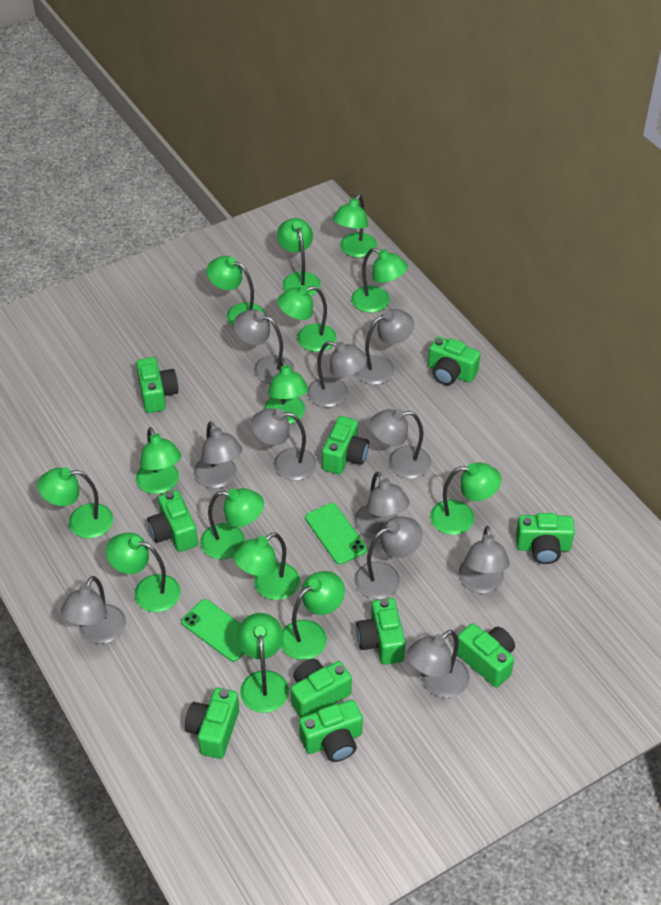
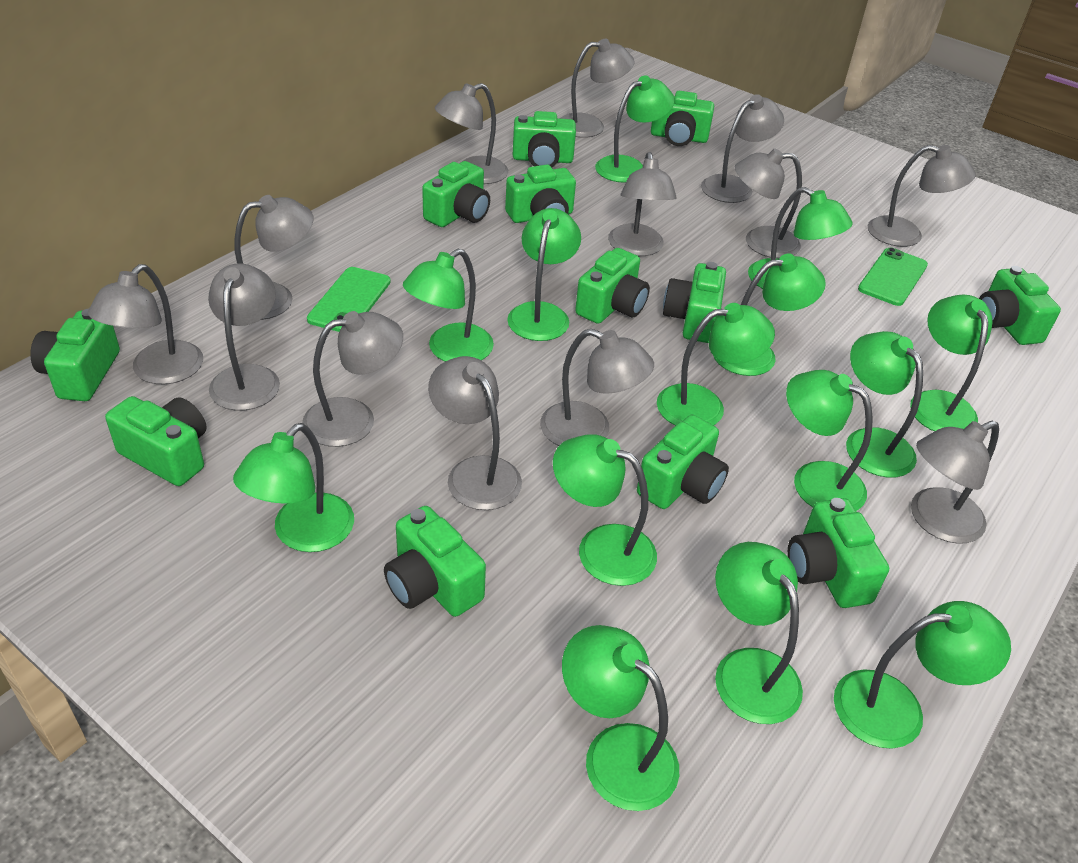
green camera: 10 -> 12
grey lamp: 11 -> 13

